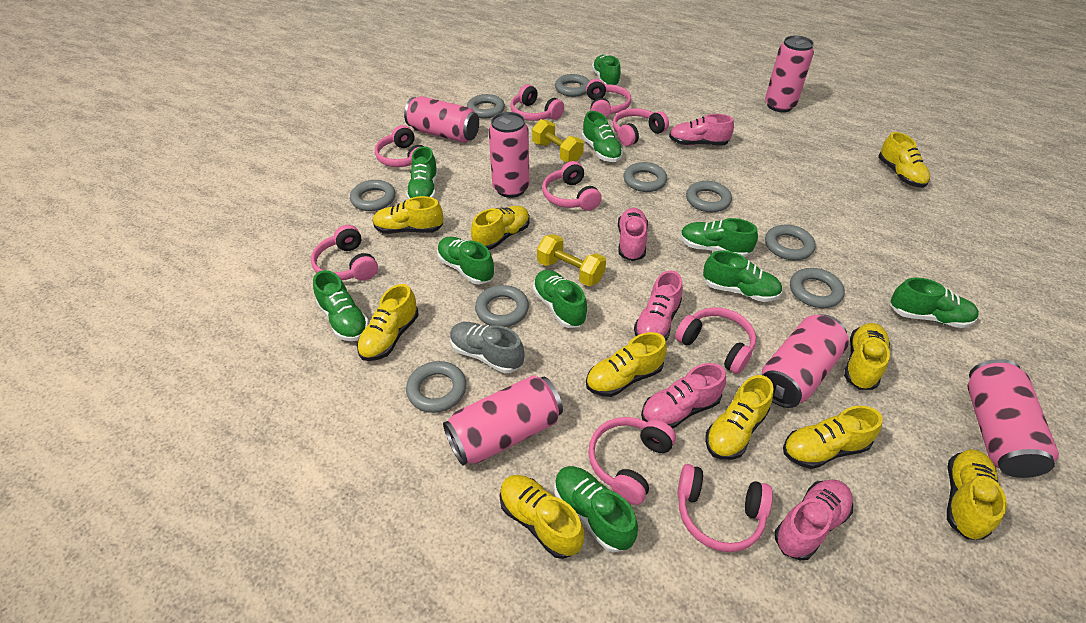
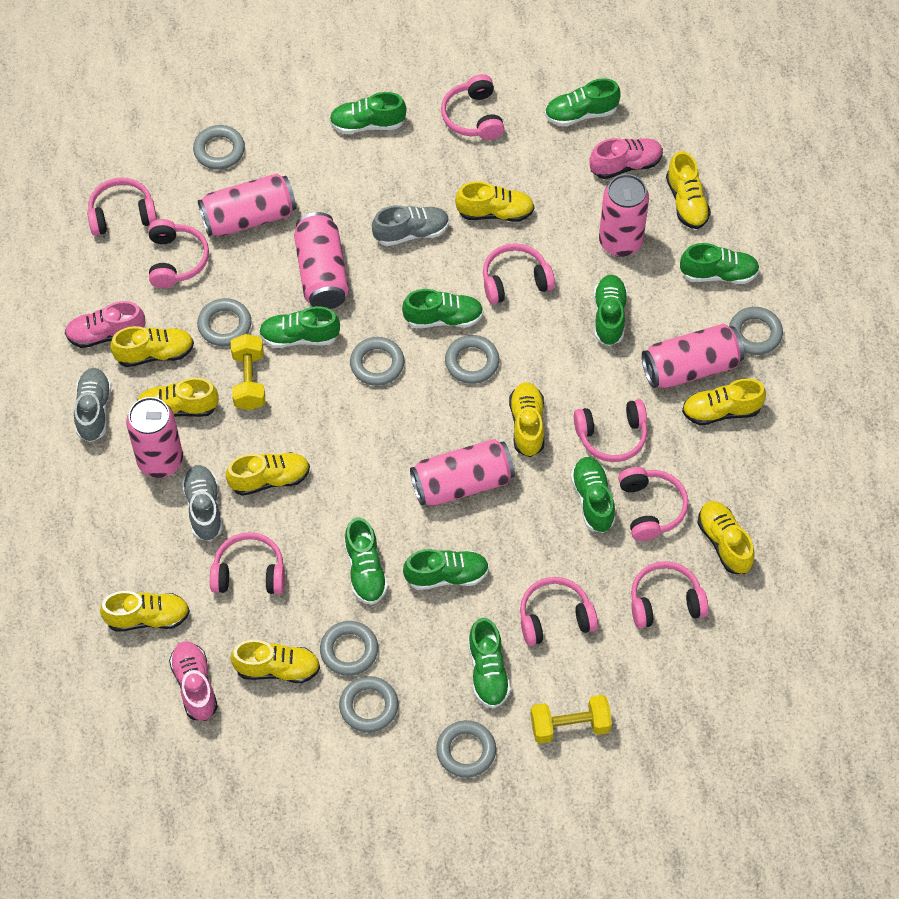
grey ring: 9 -> 8
grey shoe: 1 -> 3
pink shoe: 5 -> 3

